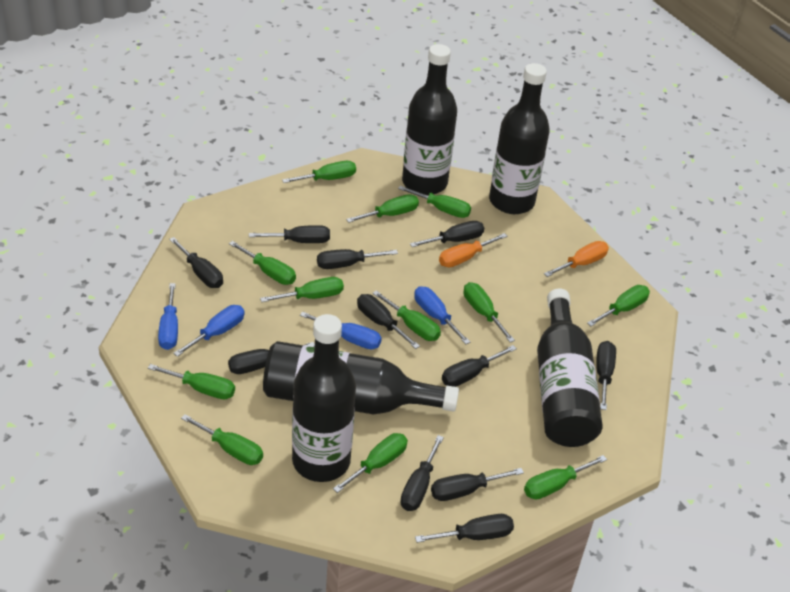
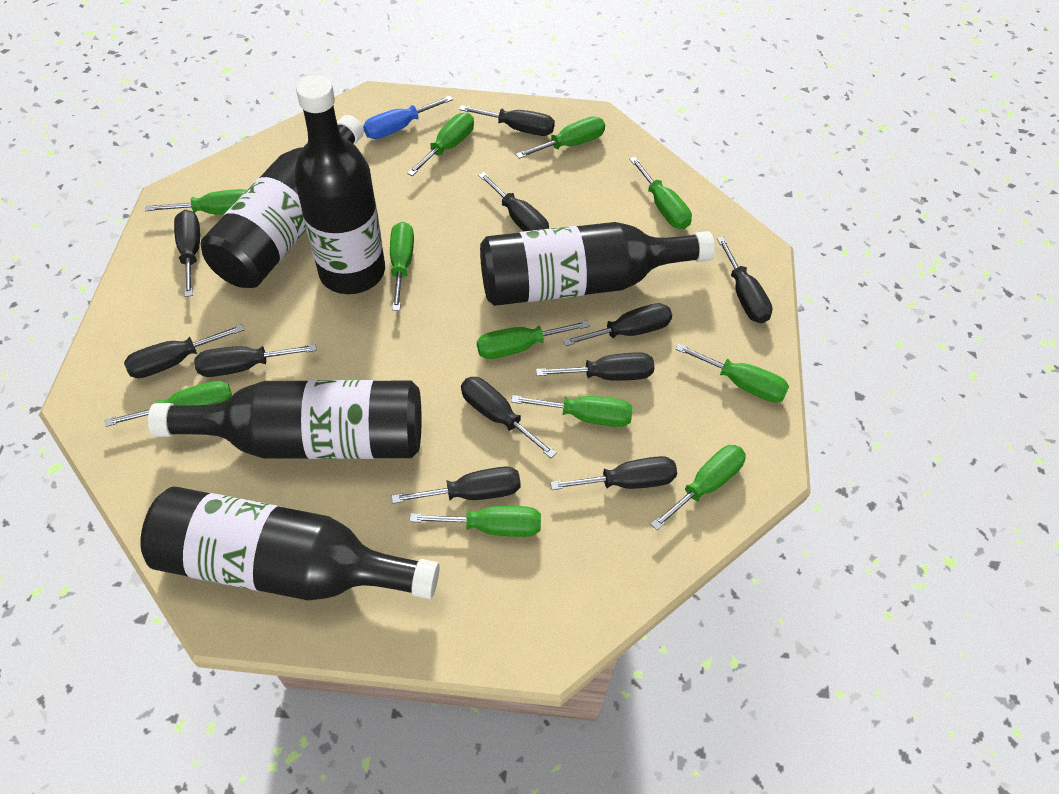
blue screwdriver: 4 -> 1
green screwdriver: 12 -> 11
orange screwdriver: 2 -> 0

